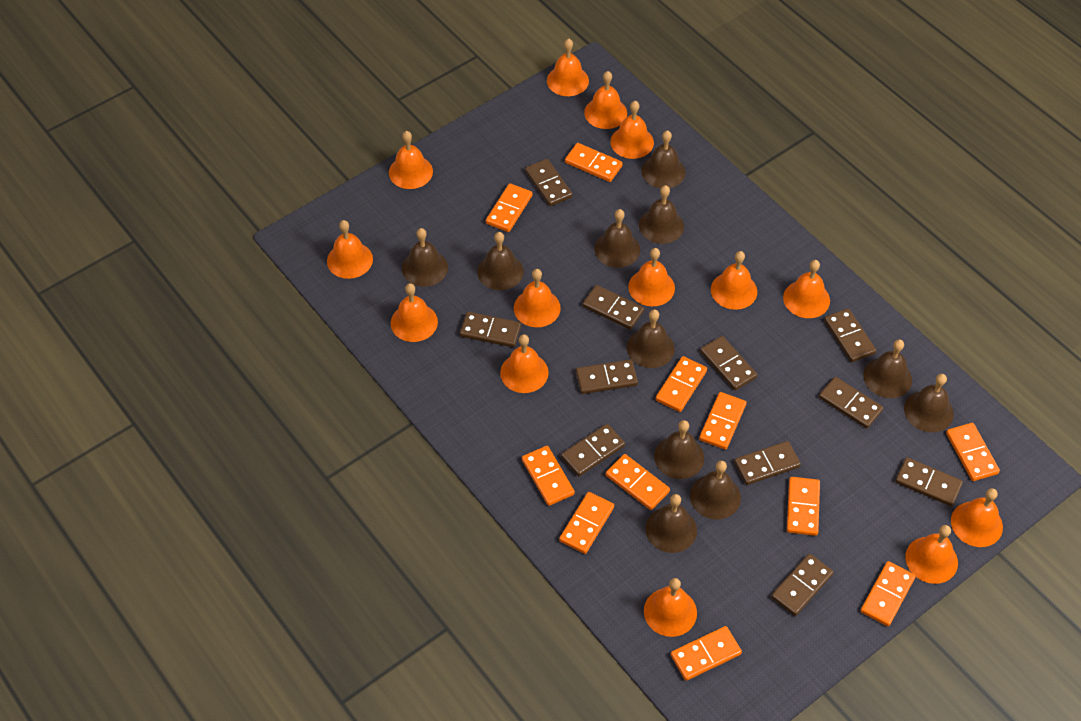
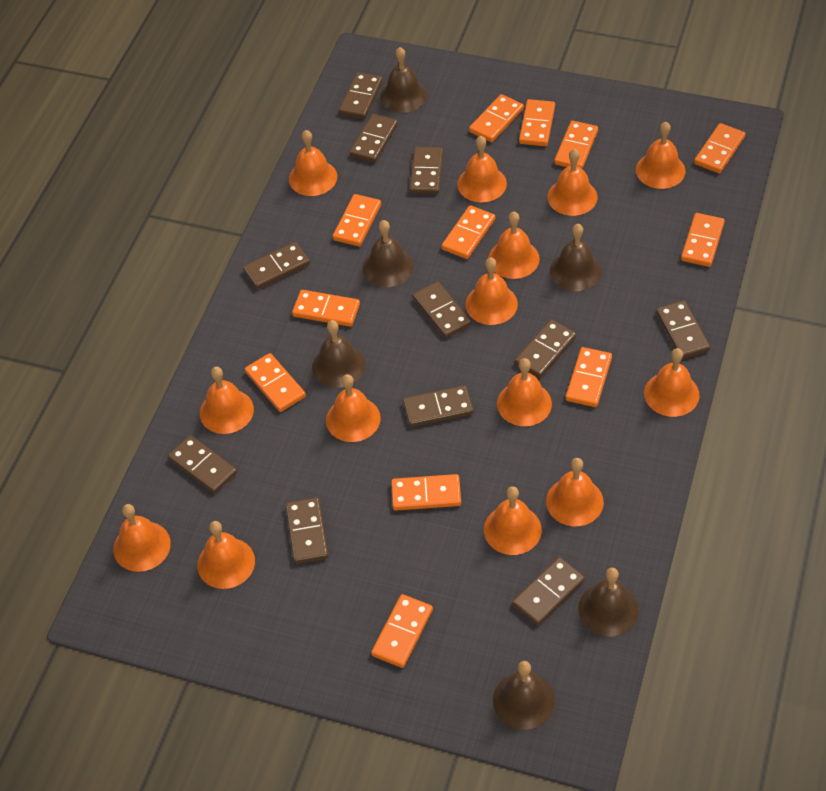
brown bell: 11 -> 6
orange domino: 11 -> 12

